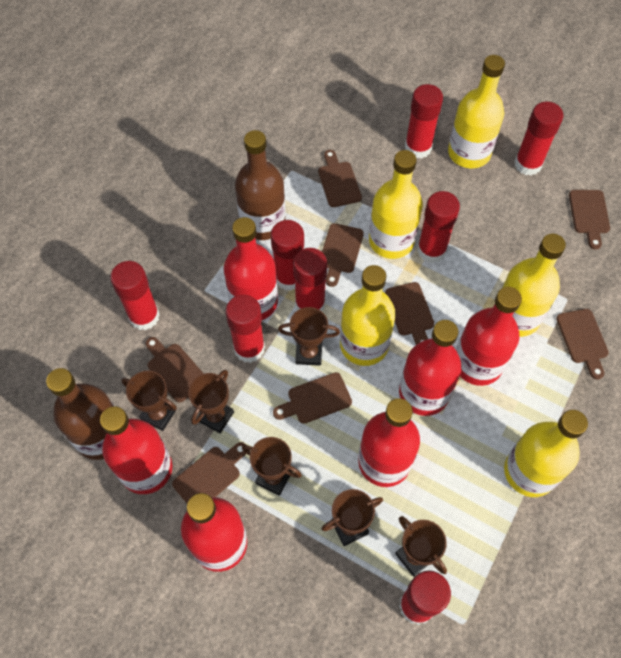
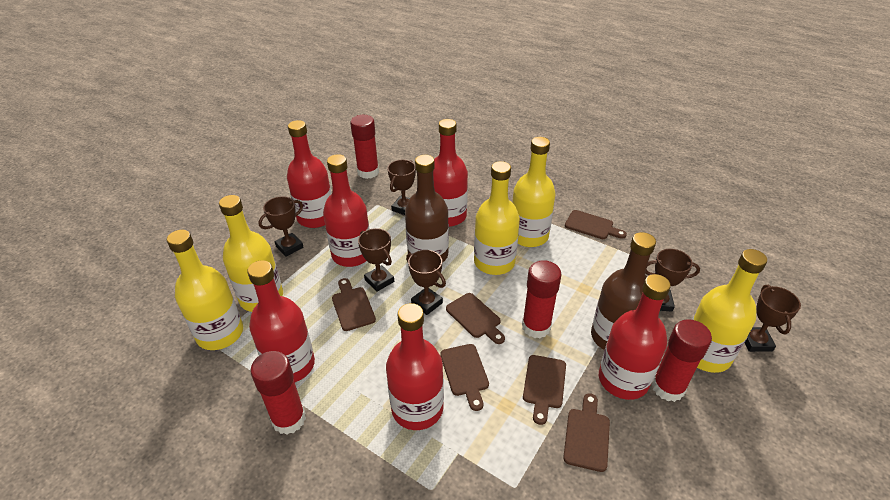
brown cutting board: 8 -> 6
red glue stick: 8 -> 4

